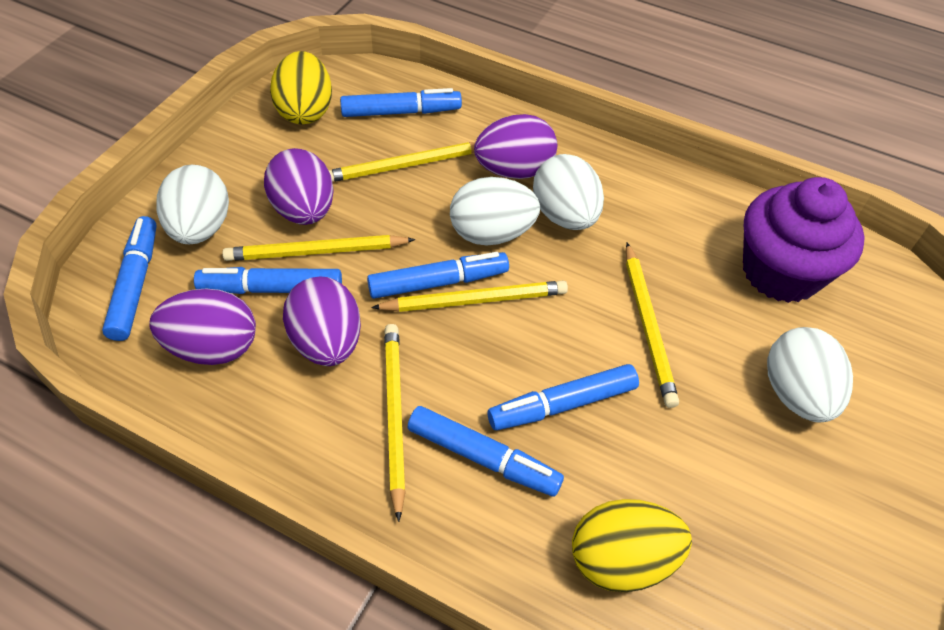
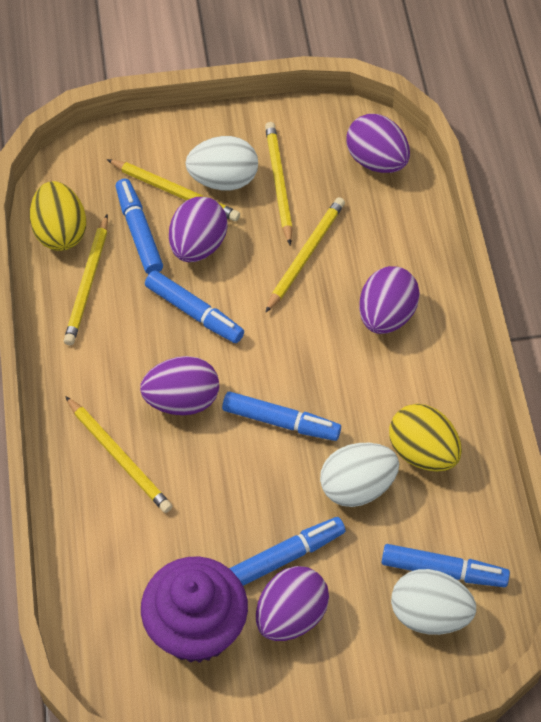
blue marker: 6 -> 5
purple egg: 4 -> 5
white egg: 4 -> 3

